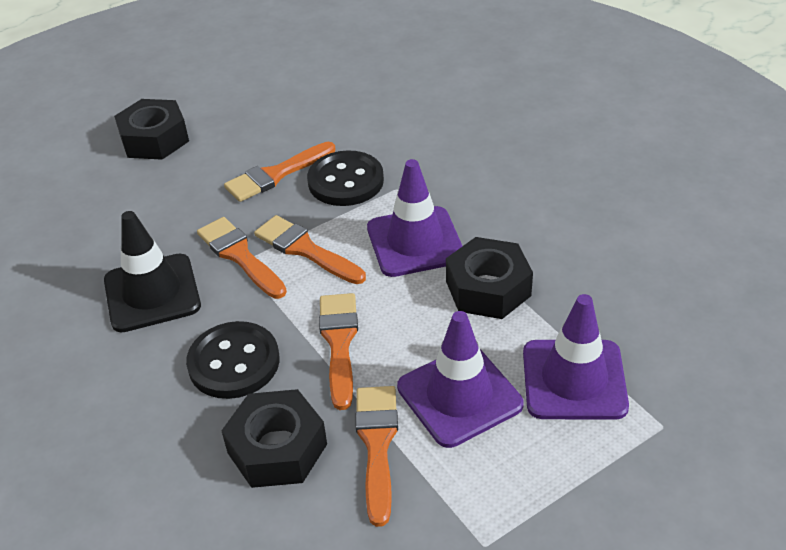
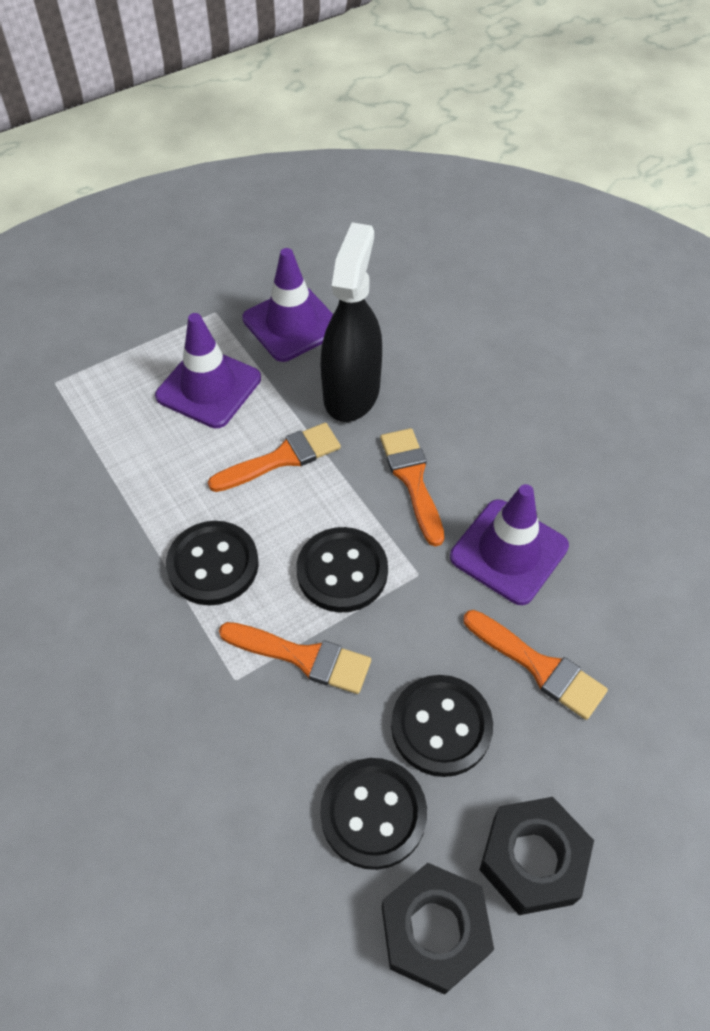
black button: 2 -> 4
black nut: 3 -> 2
black spray bottle: 0 -> 1
black traffic cone: 1 -> 0
orange brush: 5 -> 4

